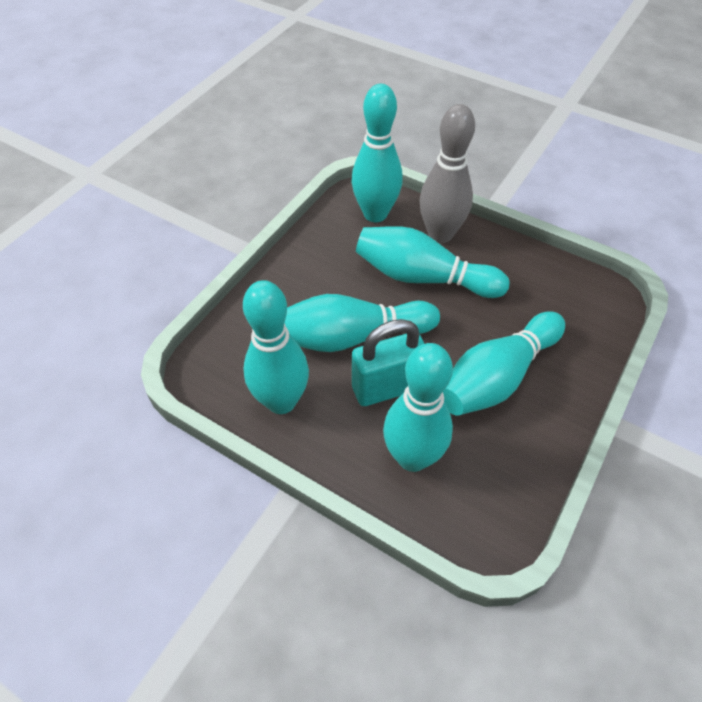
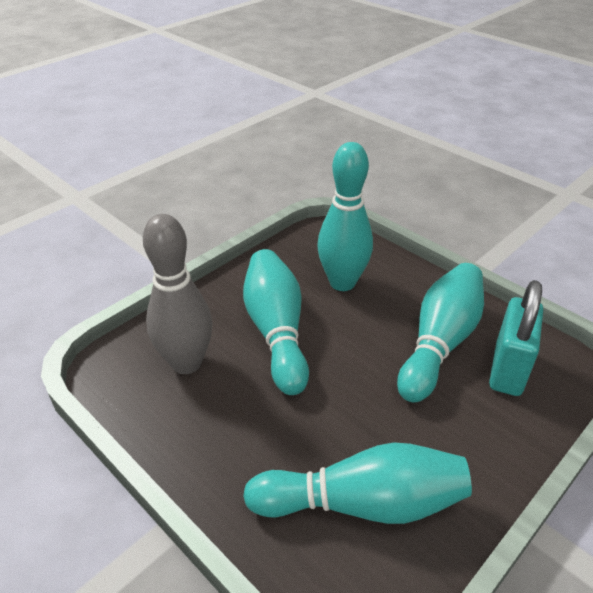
turquoise bowling pin: 6 -> 4

